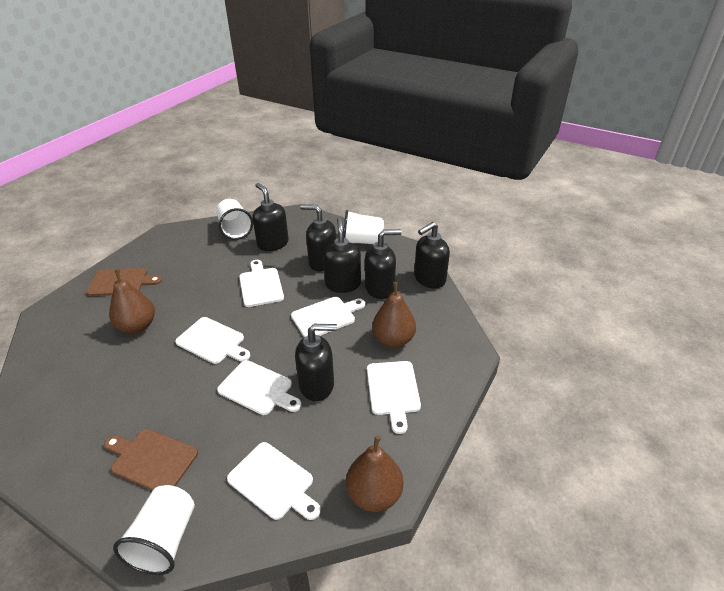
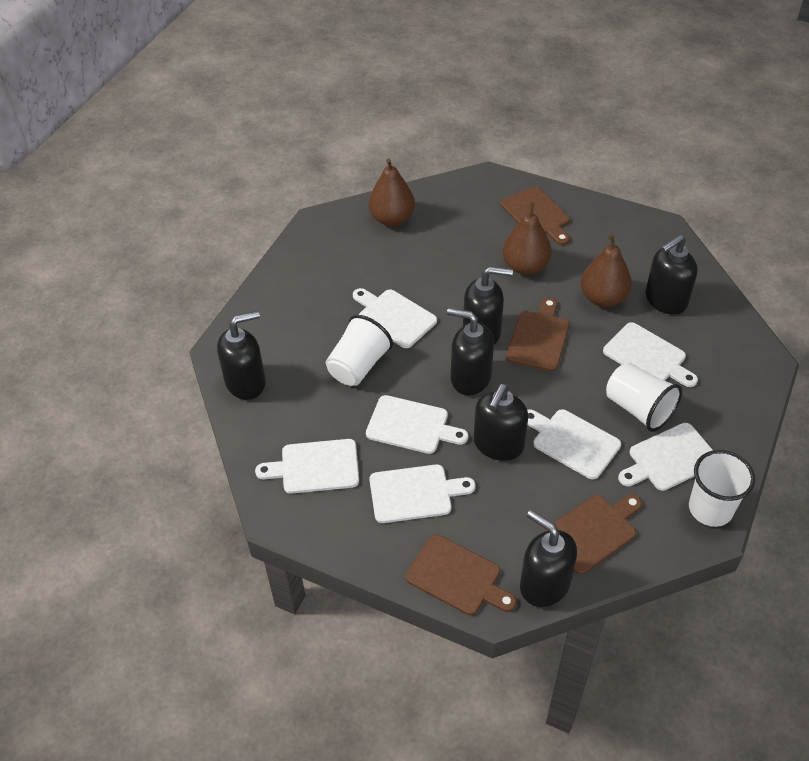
brown cutting board: 2 -> 4
white cutting board: 6 -> 7

